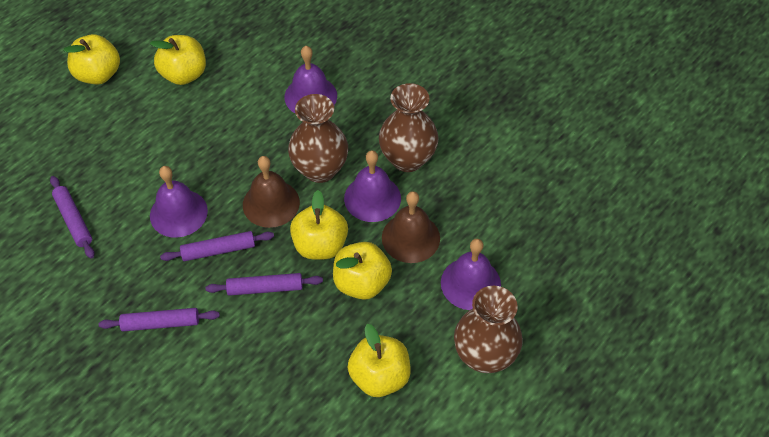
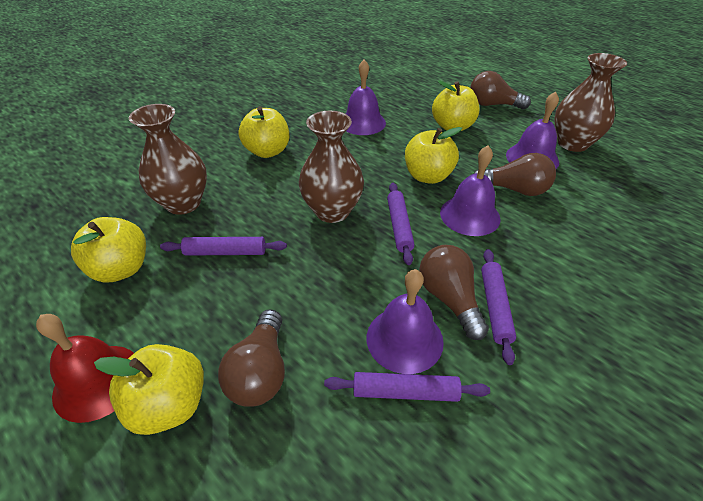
brown bell: 2 -> 0
brown light bulb: 0 -> 4
red bell: 0 -> 1

